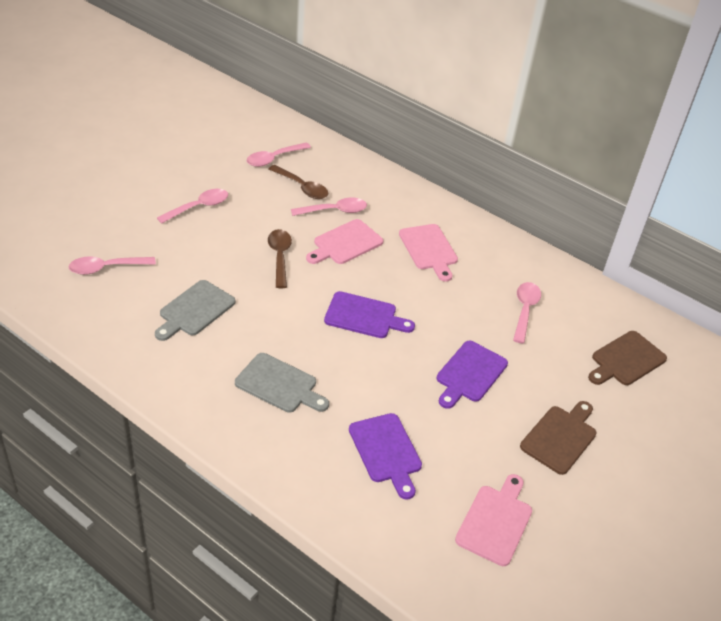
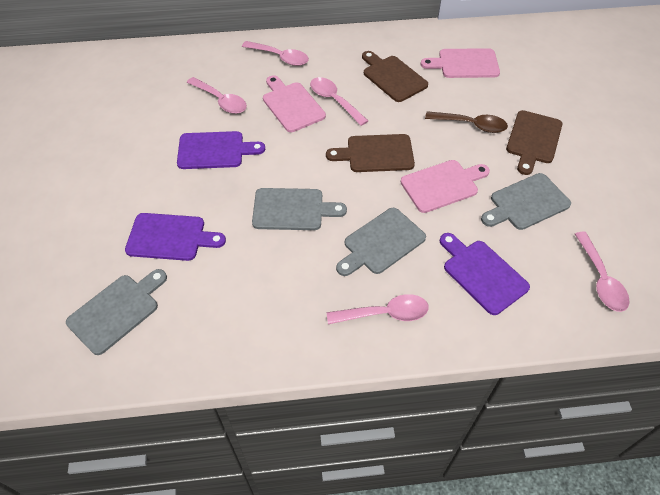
brown cutting board: 2 -> 3
brown spoon: 2 -> 1
grey cutting board: 2 -> 4

